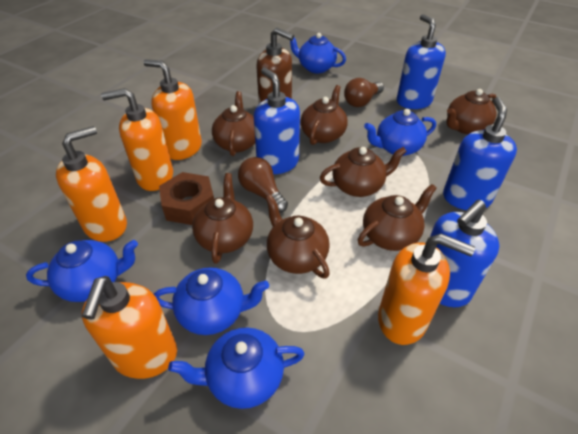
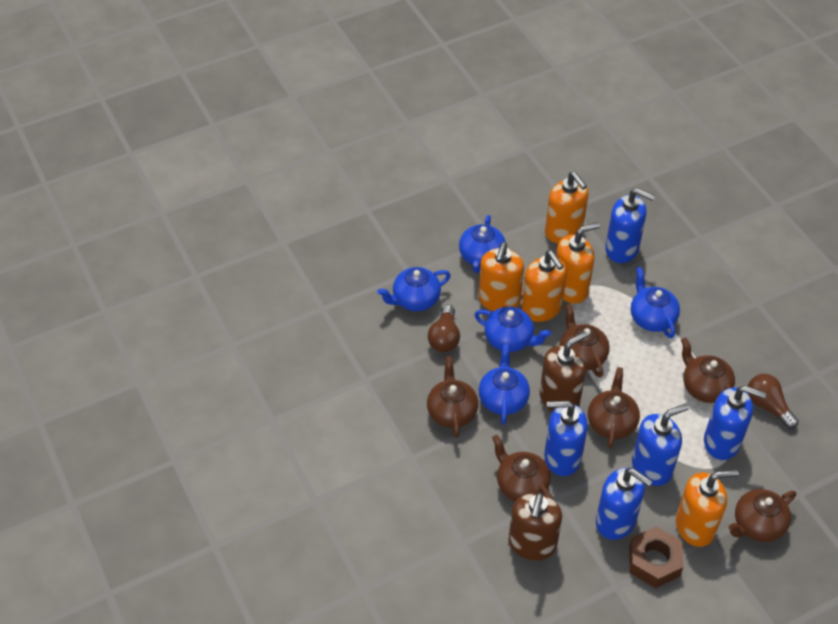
blue soap dispenser: 4 -> 5
brown soap dispenser: 1 -> 2
brown teapot: 7 -> 6

